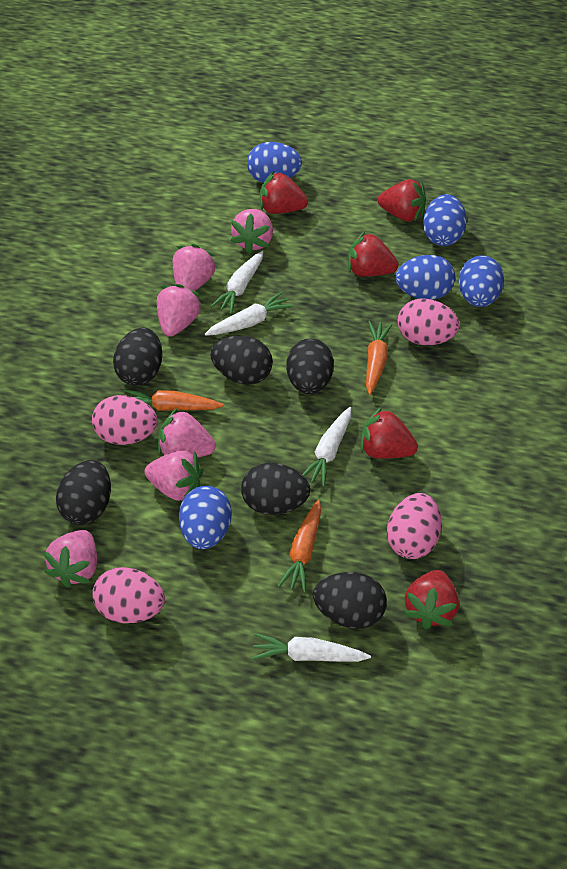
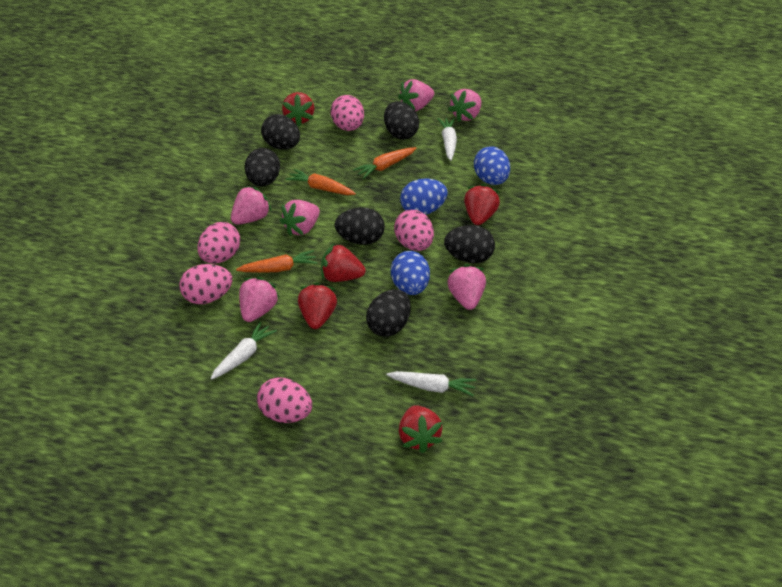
blue egg: 5 -> 3
pink egg: 4 -> 5
white carrot: 4 -> 3

